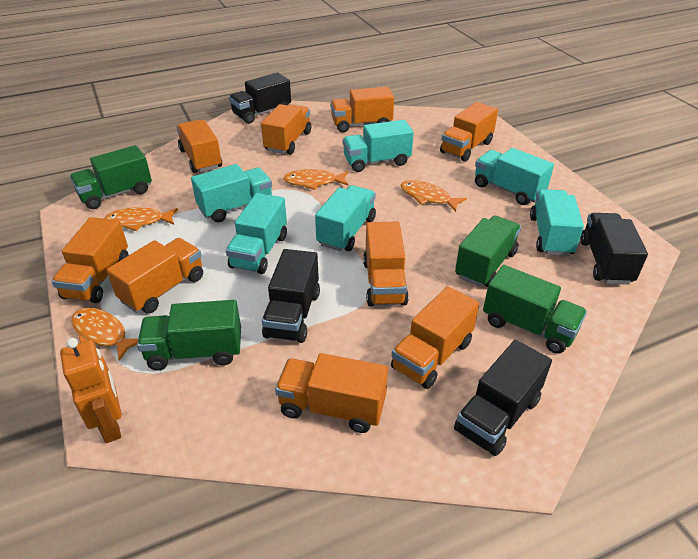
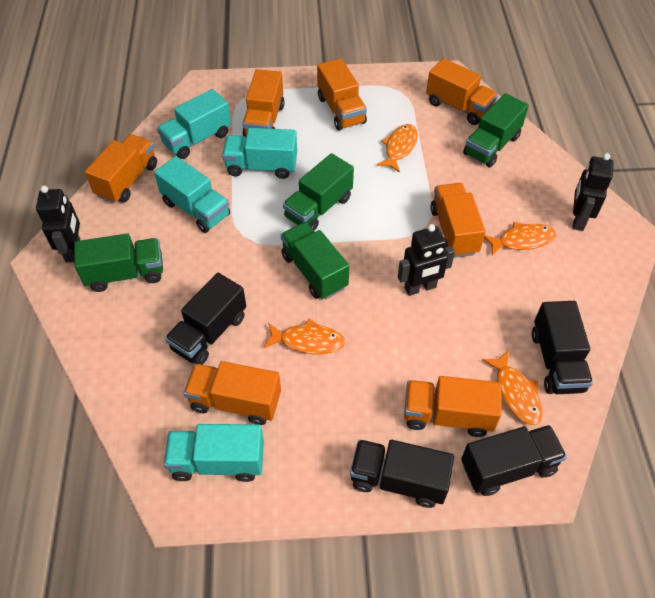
black robot: 0 -> 3
orange robot: 1 -> 0
orange truck: 9 -> 7
turquoise truck: 6 -> 4

